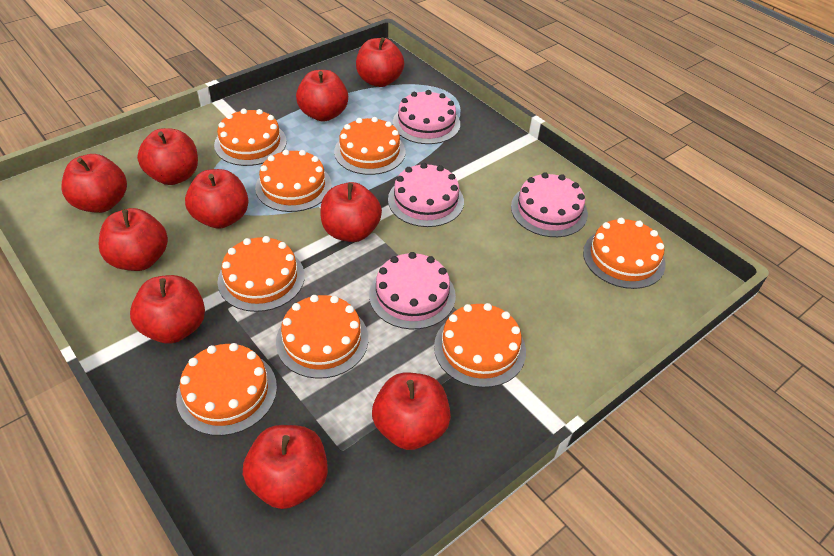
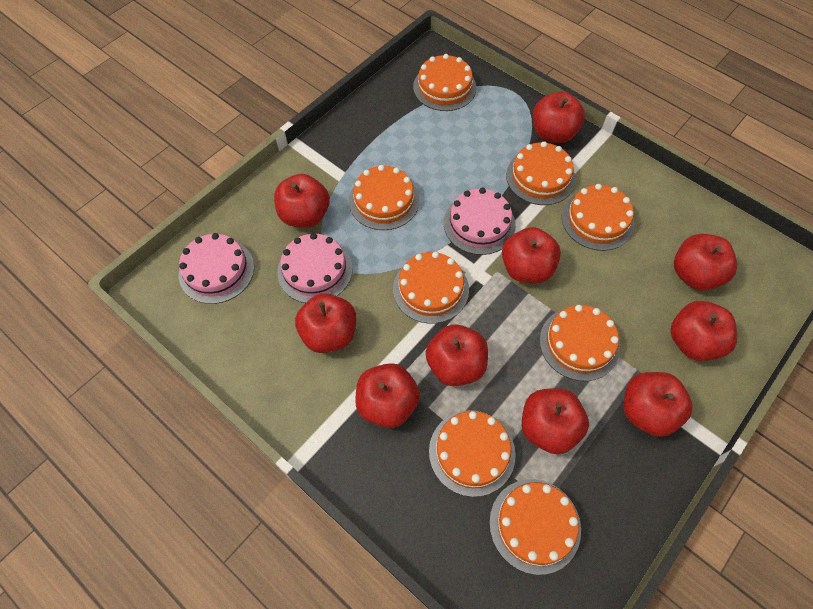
pink cake: 4 -> 3

